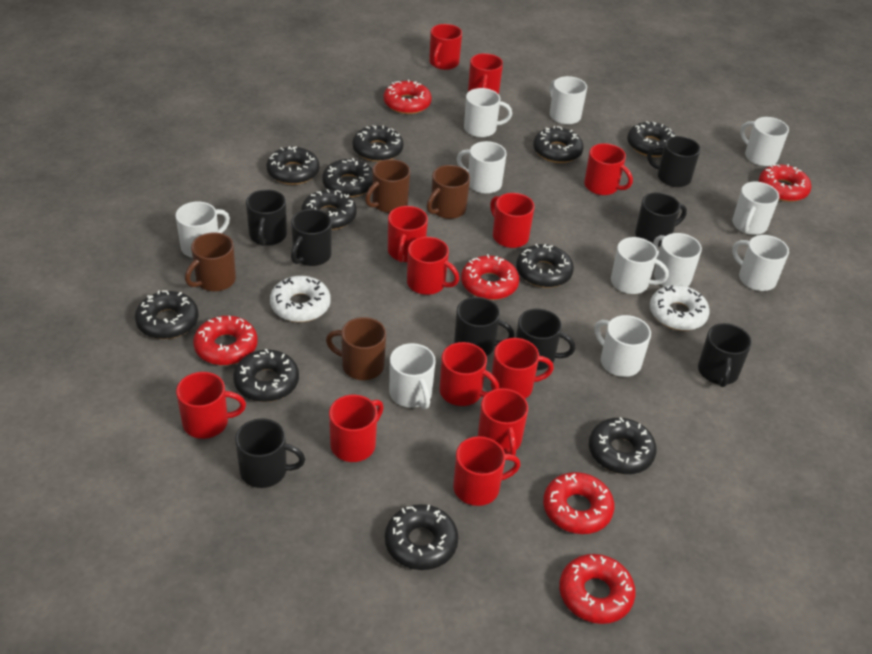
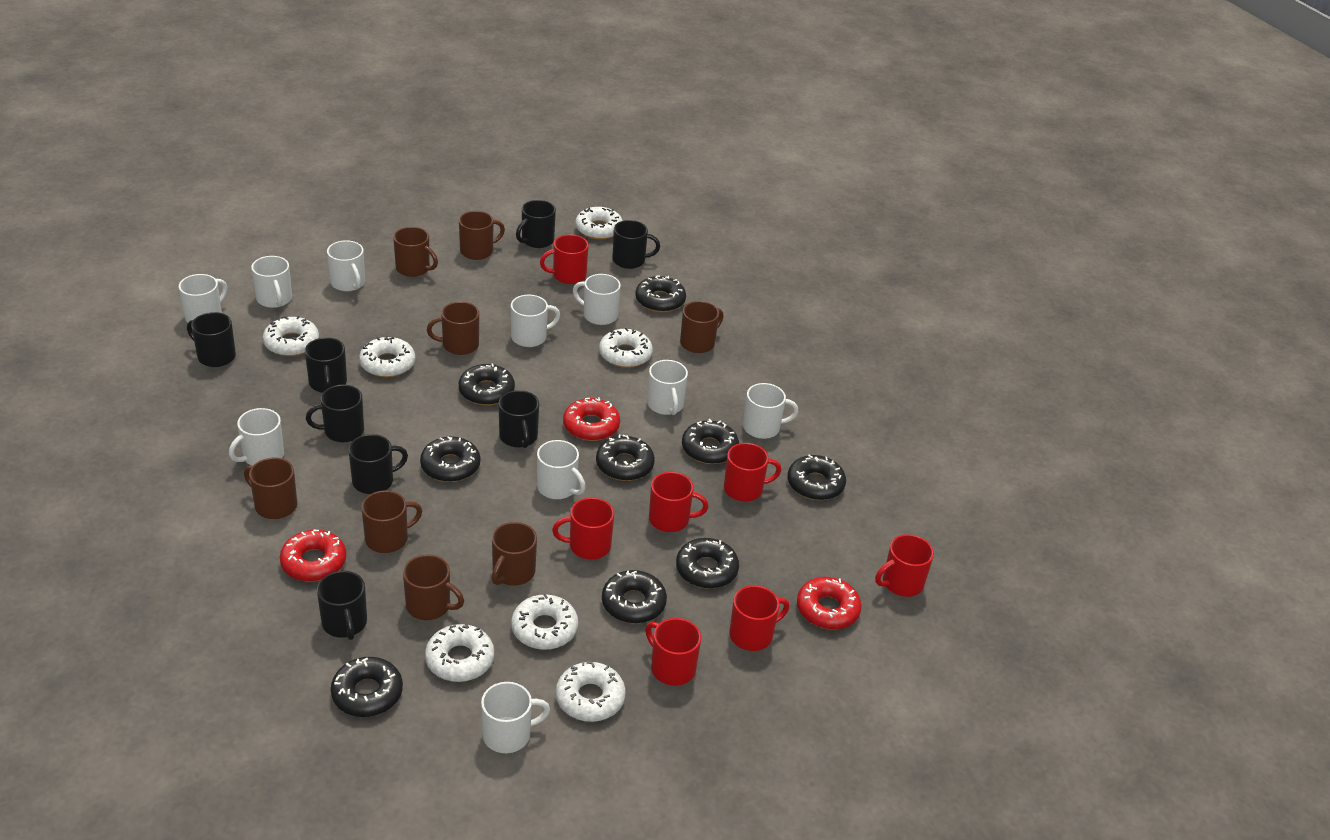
black donut: 11 -> 9
brown mug: 4 -> 8
red donut: 6 -> 3
red mug: 12 -> 7
white donut: 2 -> 7
white mug: 11 -> 10

